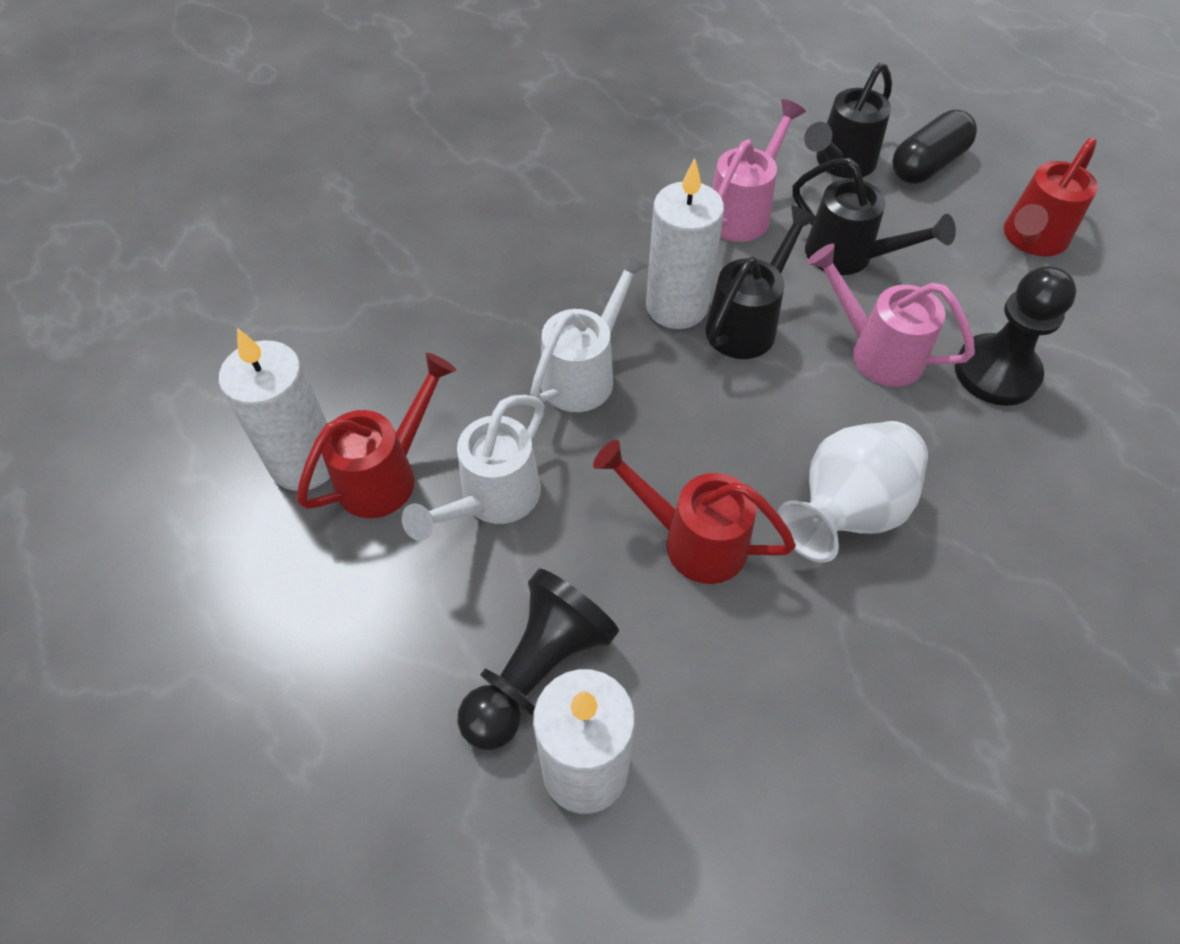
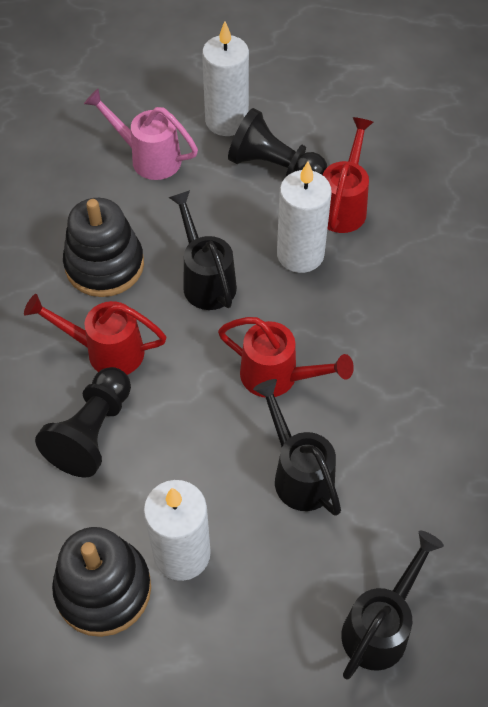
black capsule: 1 -> 0
black stacking toy: 0 -> 2
pink watering can: 2 -> 1
white vase: 1 -> 0
white watering can: 2 -> 0

